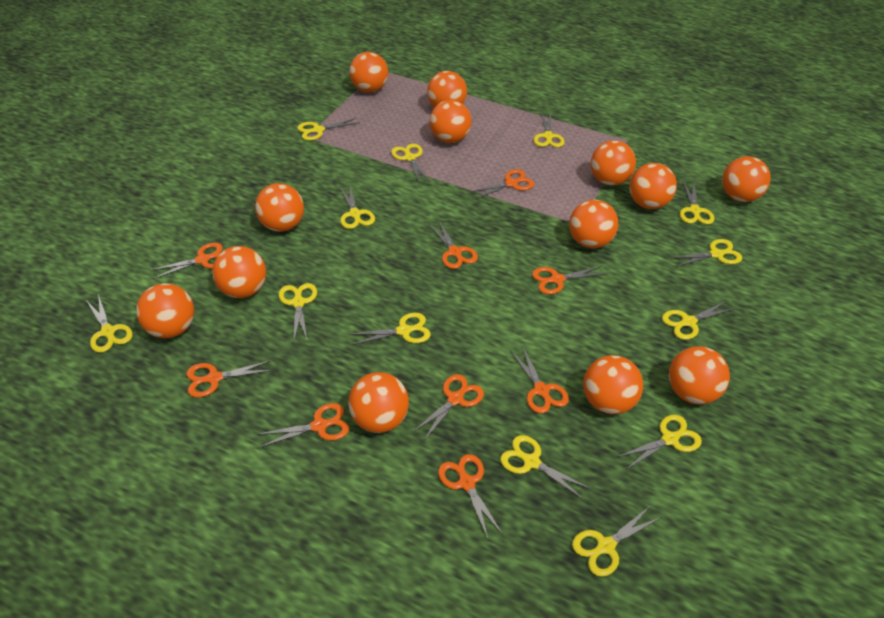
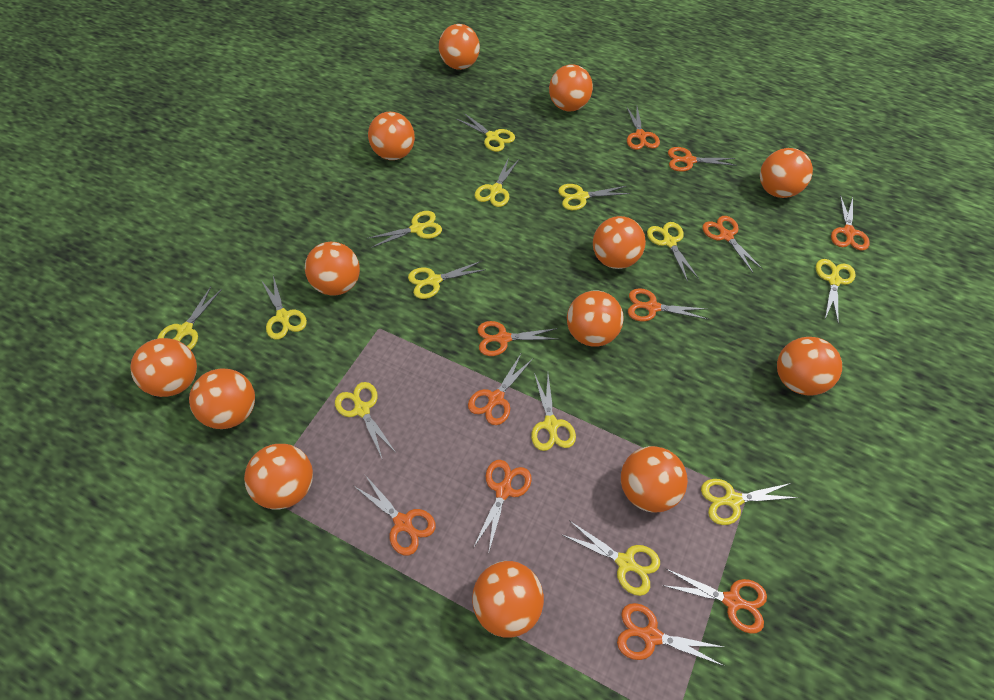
orange scissors: 9 -> 11

